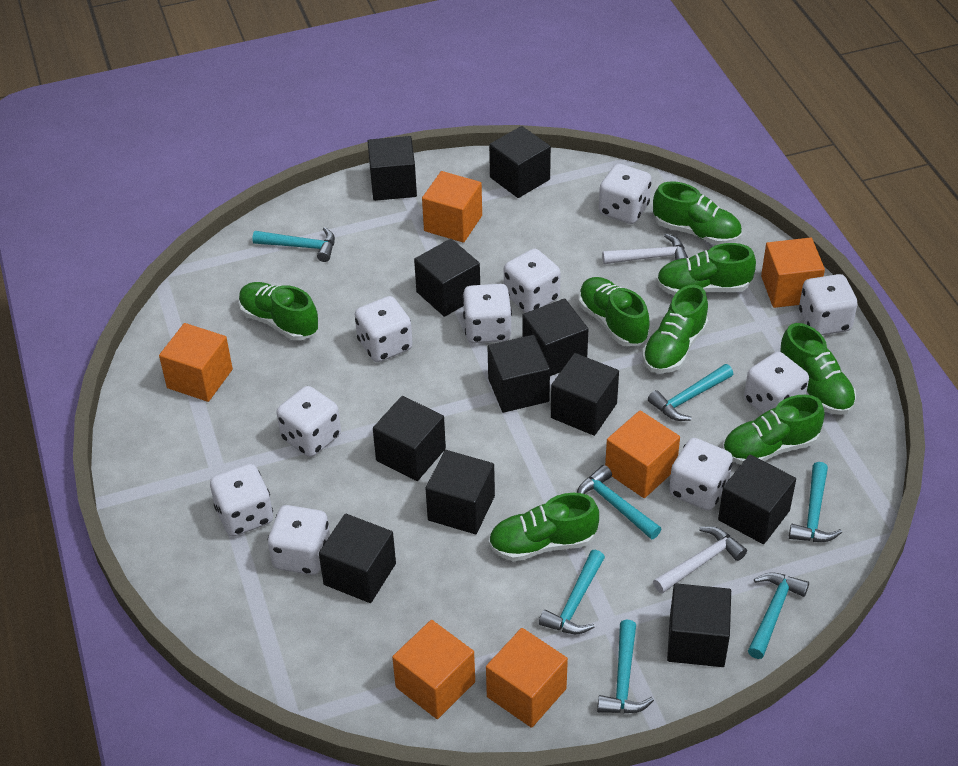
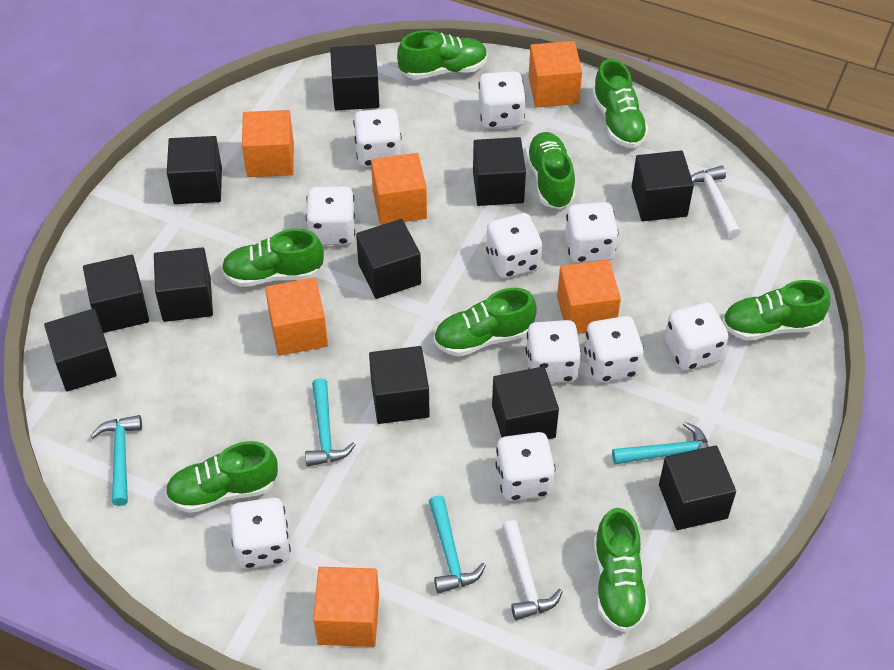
turquoise hammer: 7 -> 4

